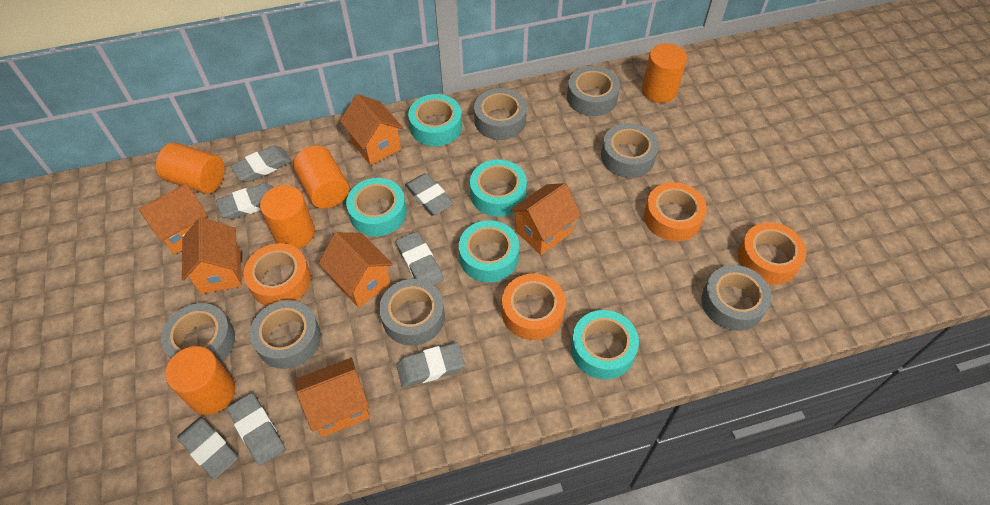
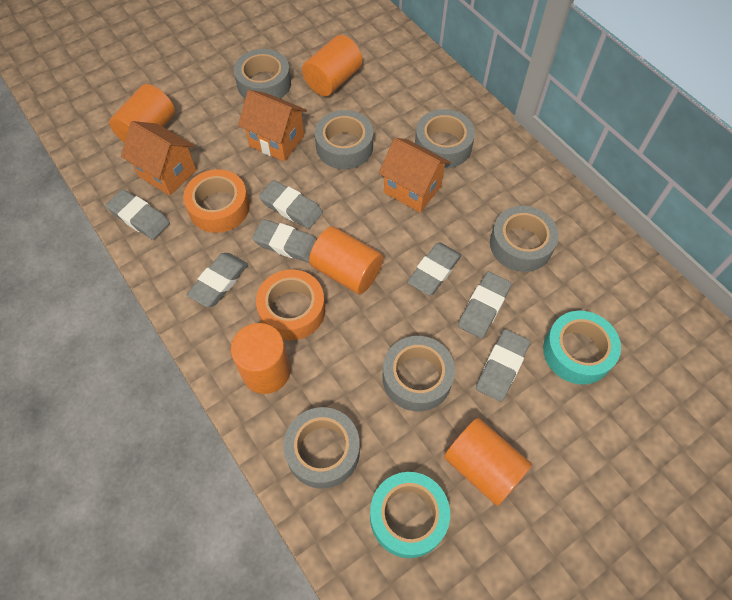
grey tape: 7 -> 6
orange house: 6 -> 3
orange tape: 4 -> 2
turquoise tape: 5 -> 2

